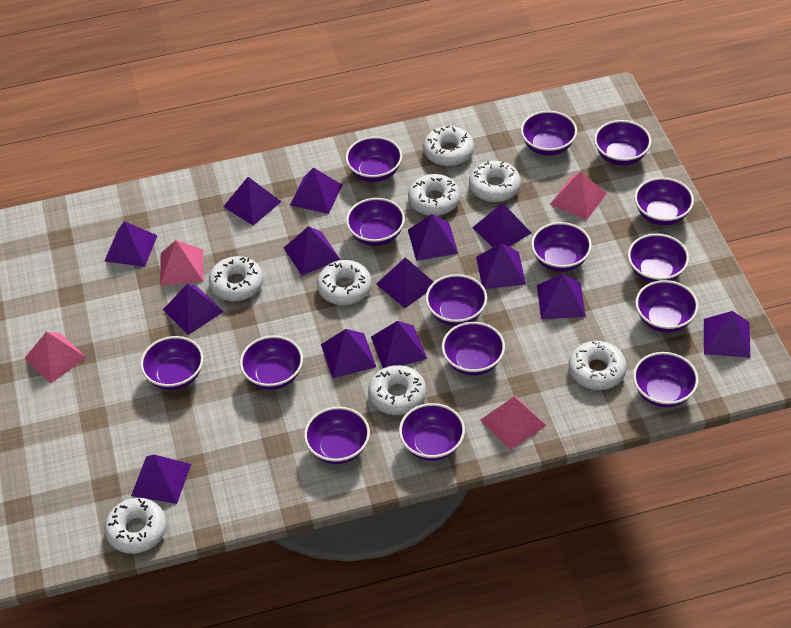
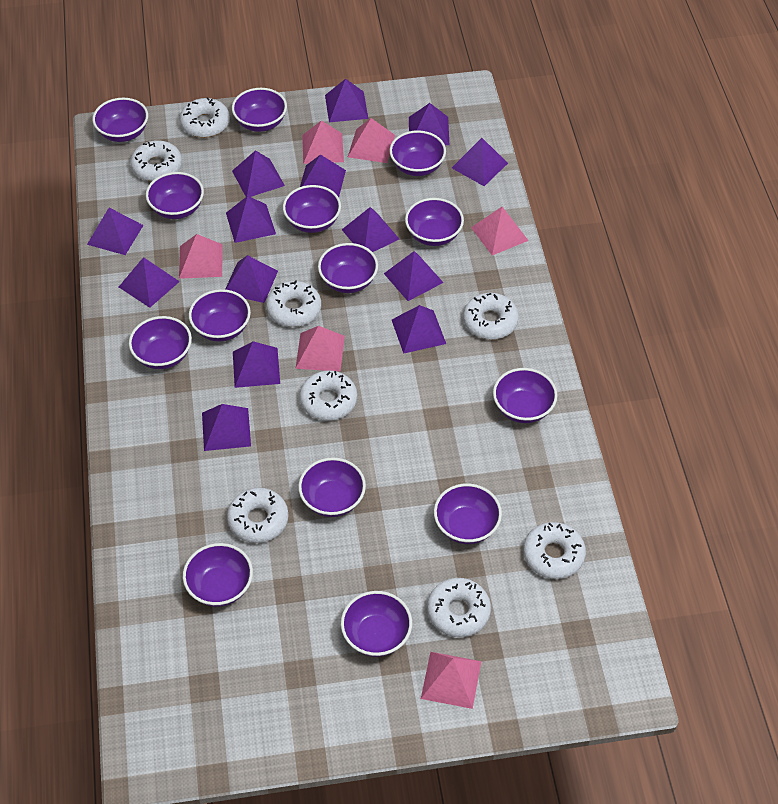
pink pyramid: 4 -> 6
purple bowl: 15 -> 14

